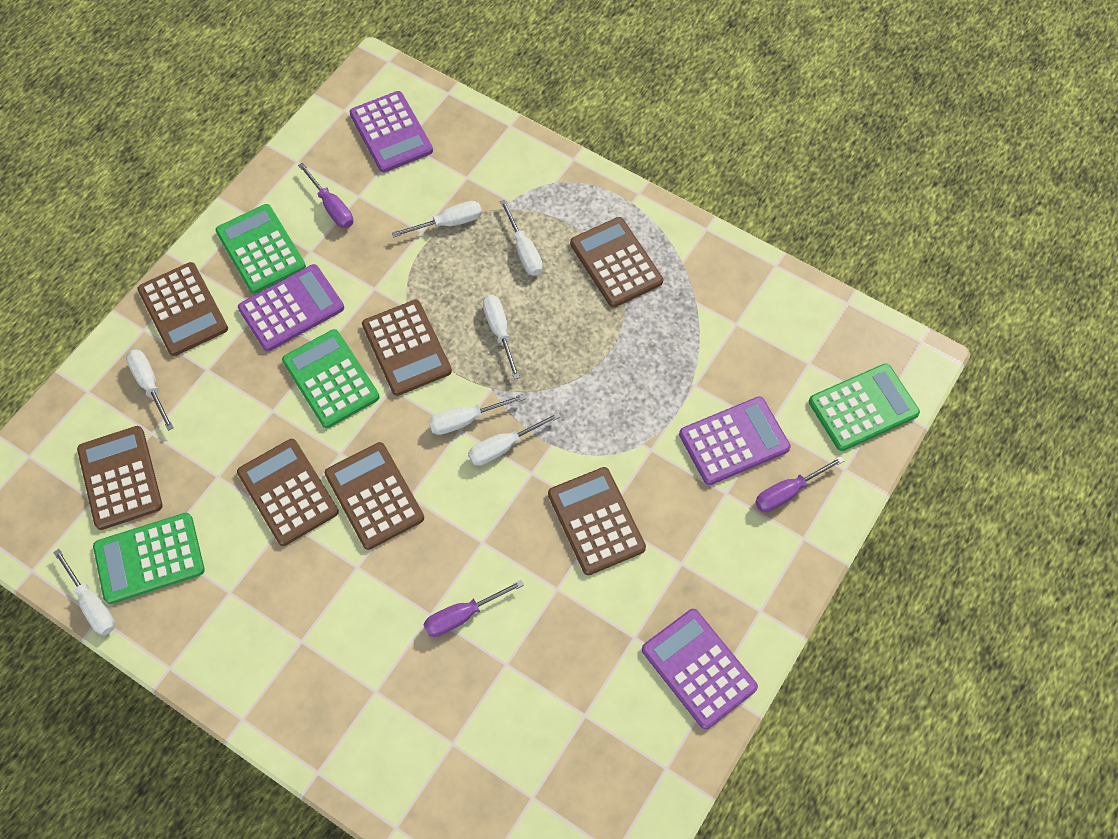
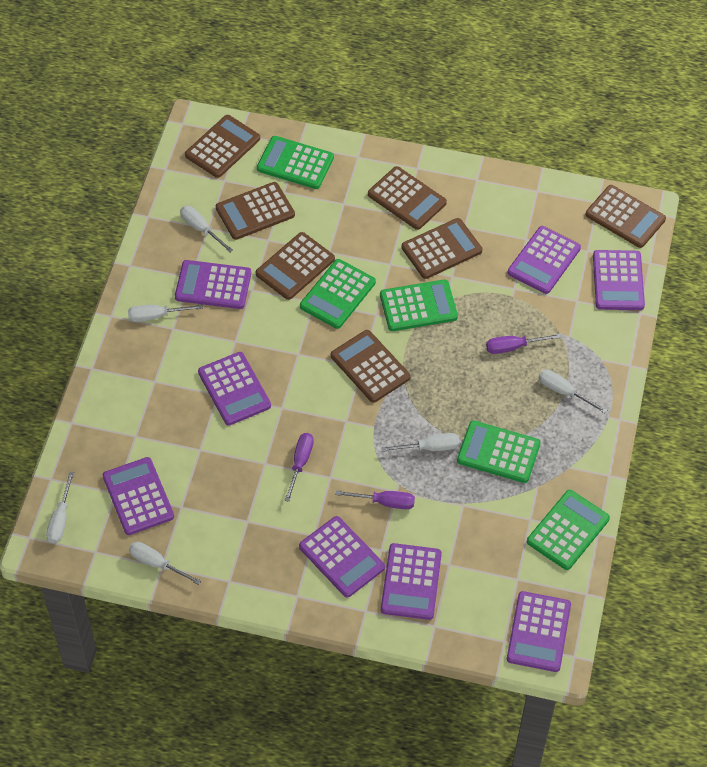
green calculator: 4 -> 5
purple calculator: 4 -> 8
white screwdriver: 7 -> 6

